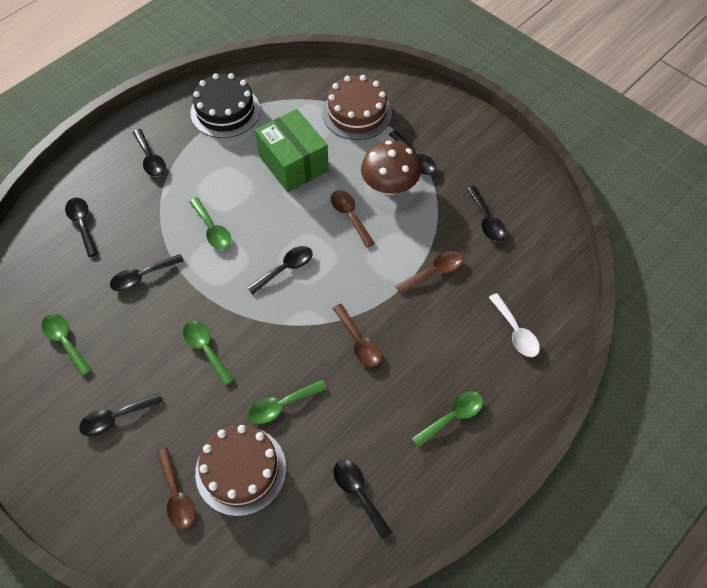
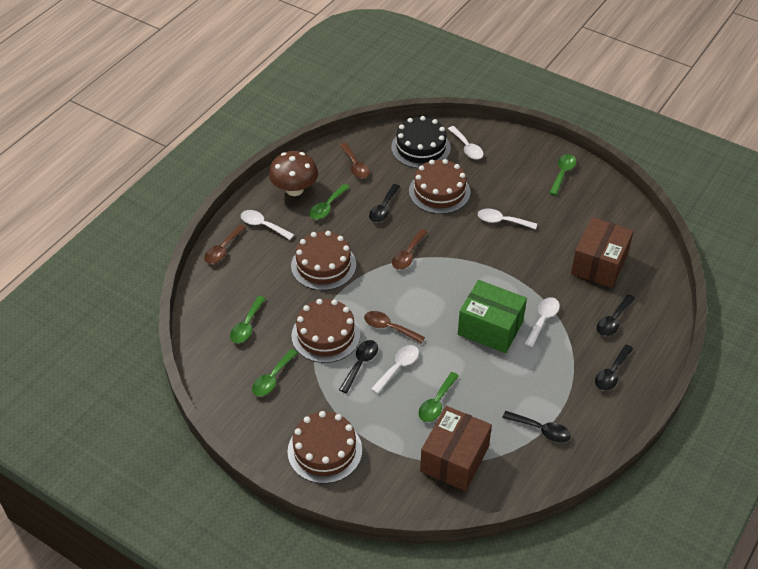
black spoon: 8 -> 5
brown box: 0 -> 2
brown cake: 2 -> 4
white spoon: 1 -> 5

